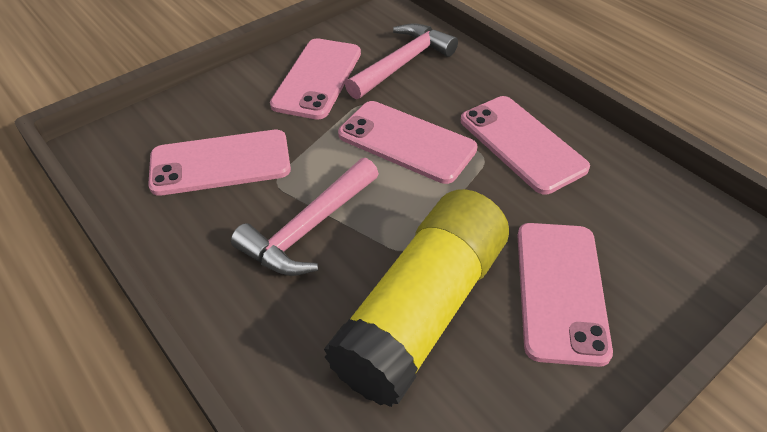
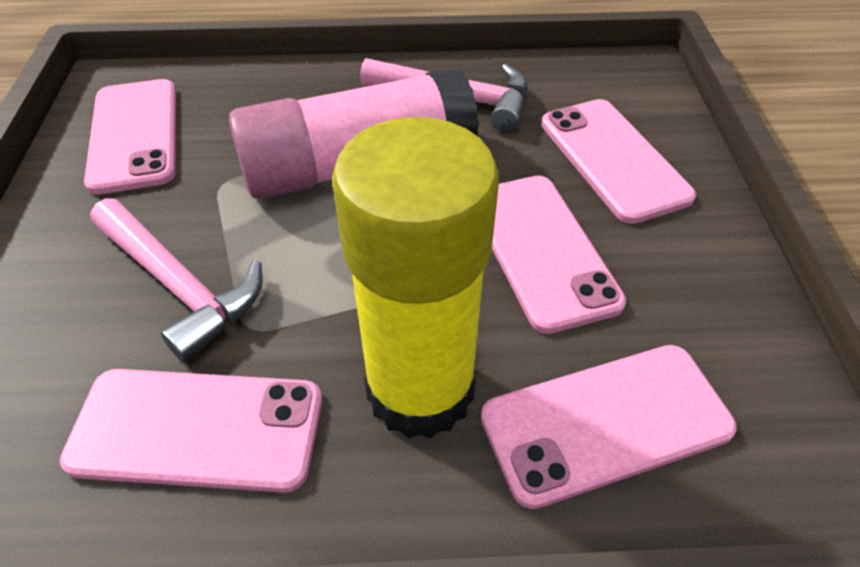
pink glue stick: 0 -> 1

